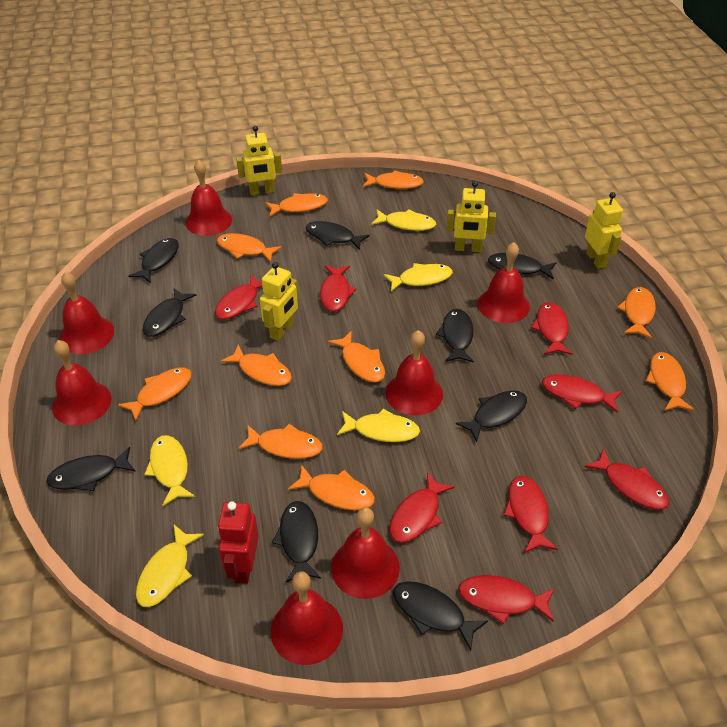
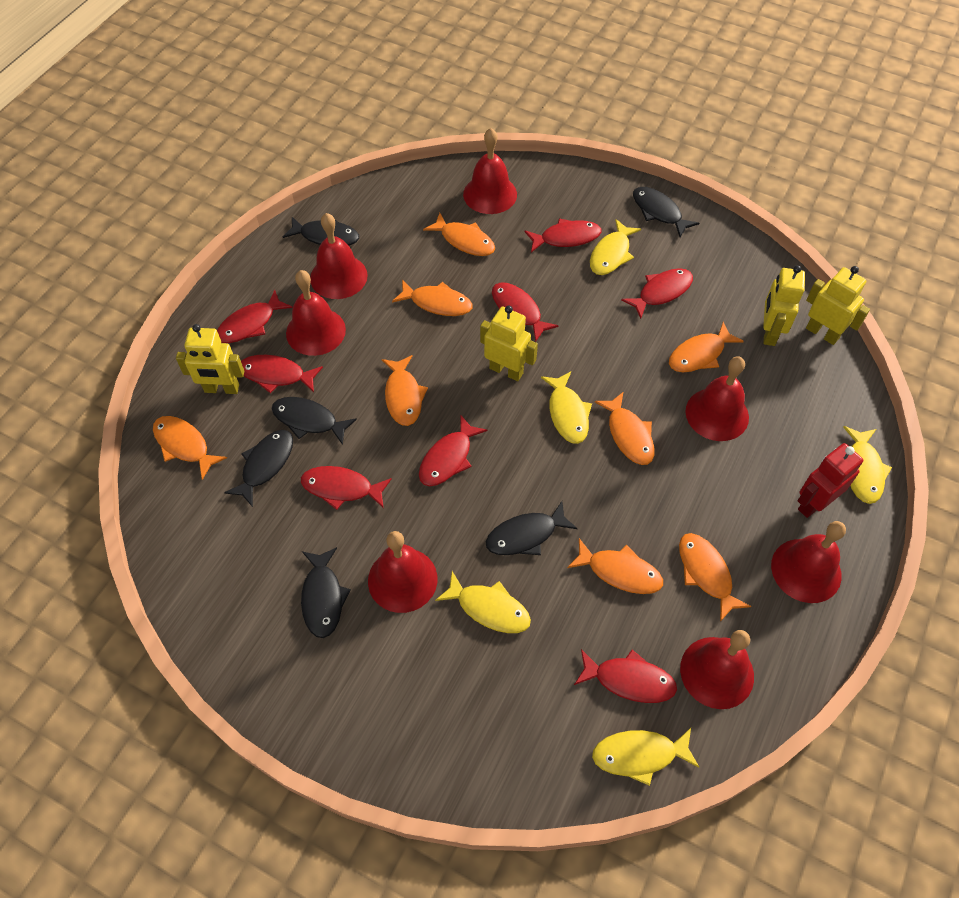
black fish: 9 -> 6
orange fish: 10 -> 8

